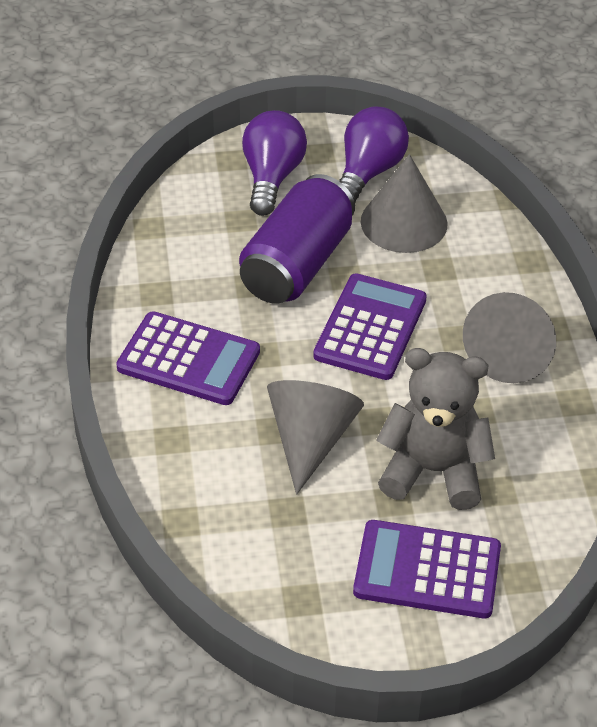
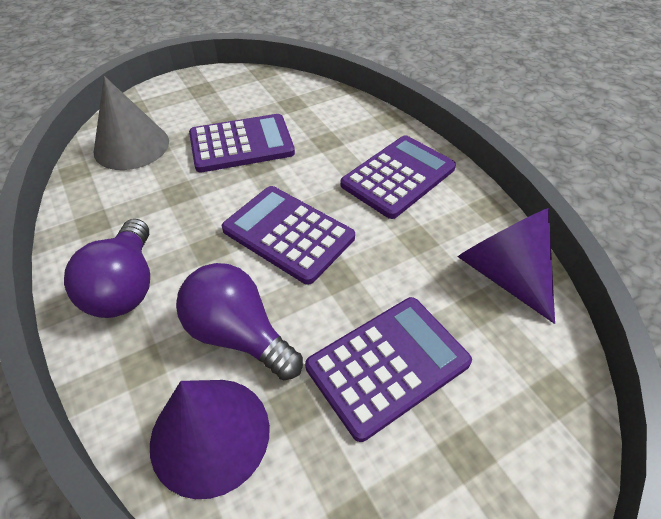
grey cone: 3 -> 1
grey teddy bear: 1 -> 0
purple calculator: 3 -> 4
purple can: 1 -> 0
purple cone: 0 -> 2

